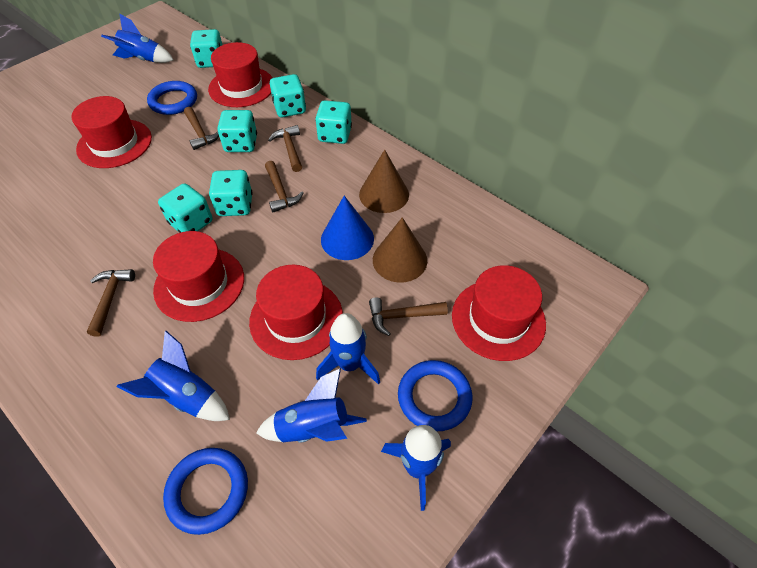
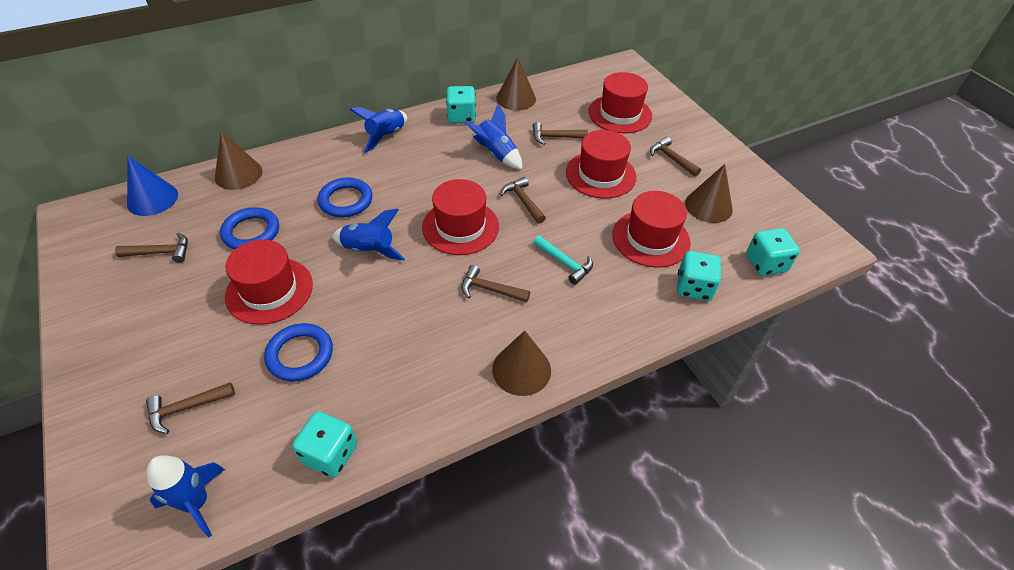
blue rocket: 5 -> 4
brown cone: 2 -> 4
brown hammer: 5 -> 6
turquoise dice: 6 -> 4
turquoise hammer: 0 -> 1

